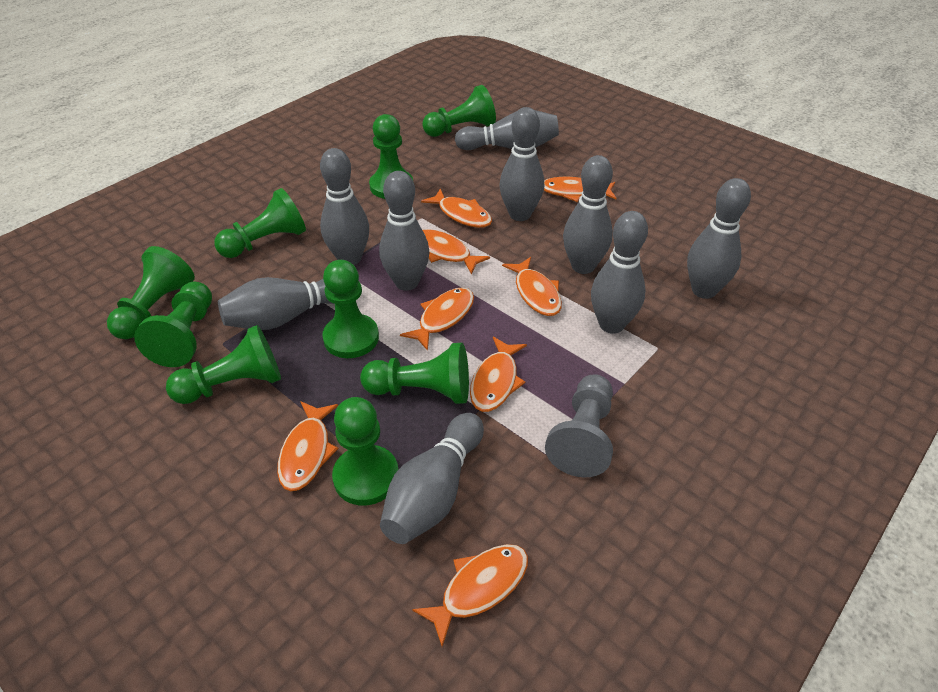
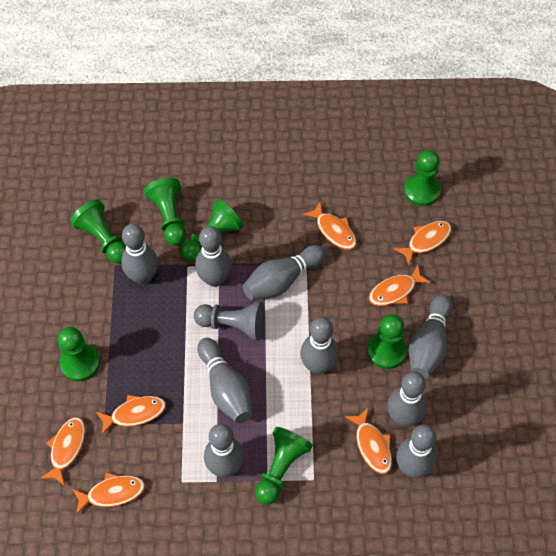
green pawn: 9 -> 7
orange fish: 8 -> 7

